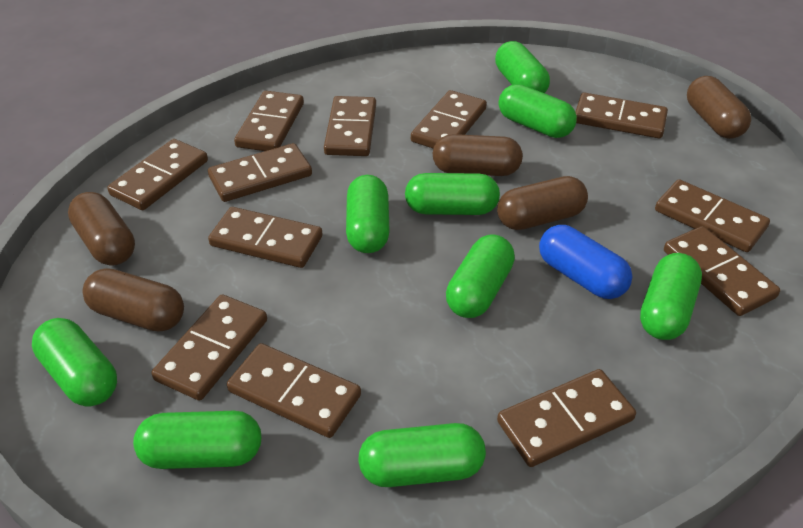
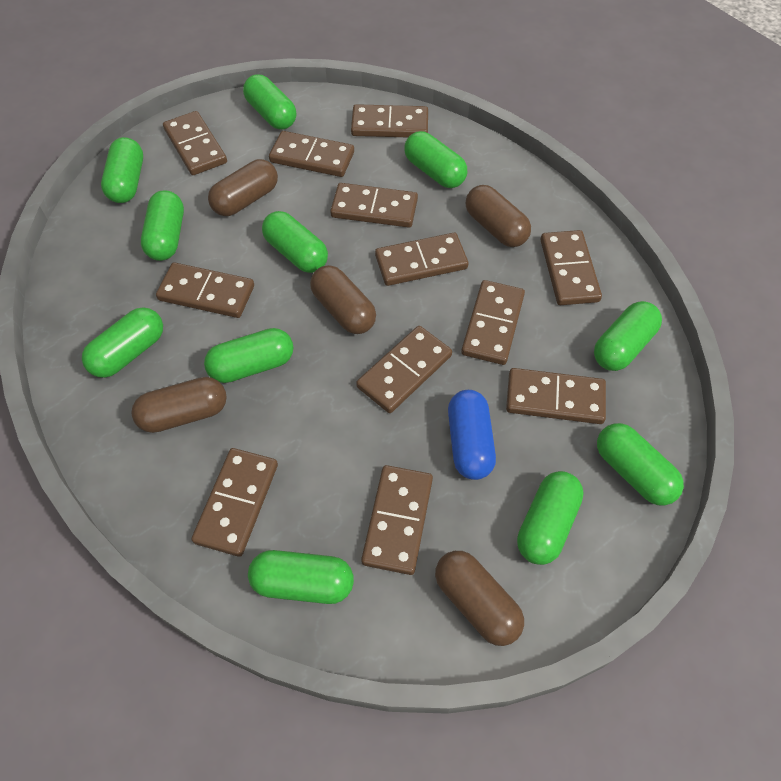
green capsule: 9 -> 11

